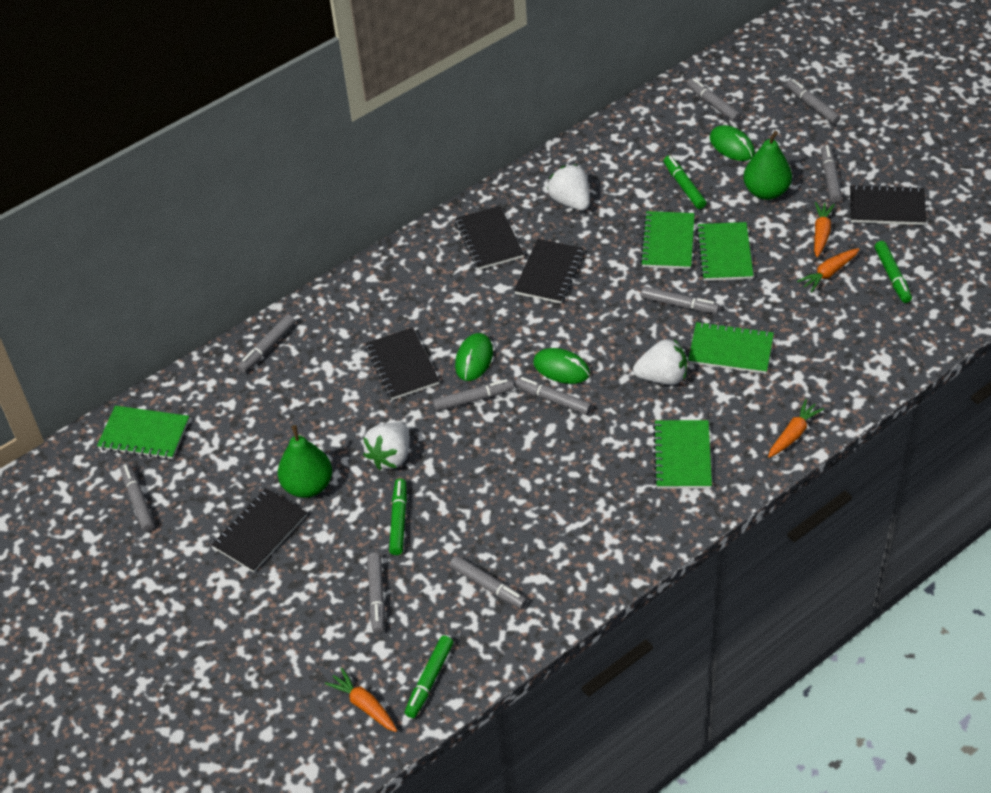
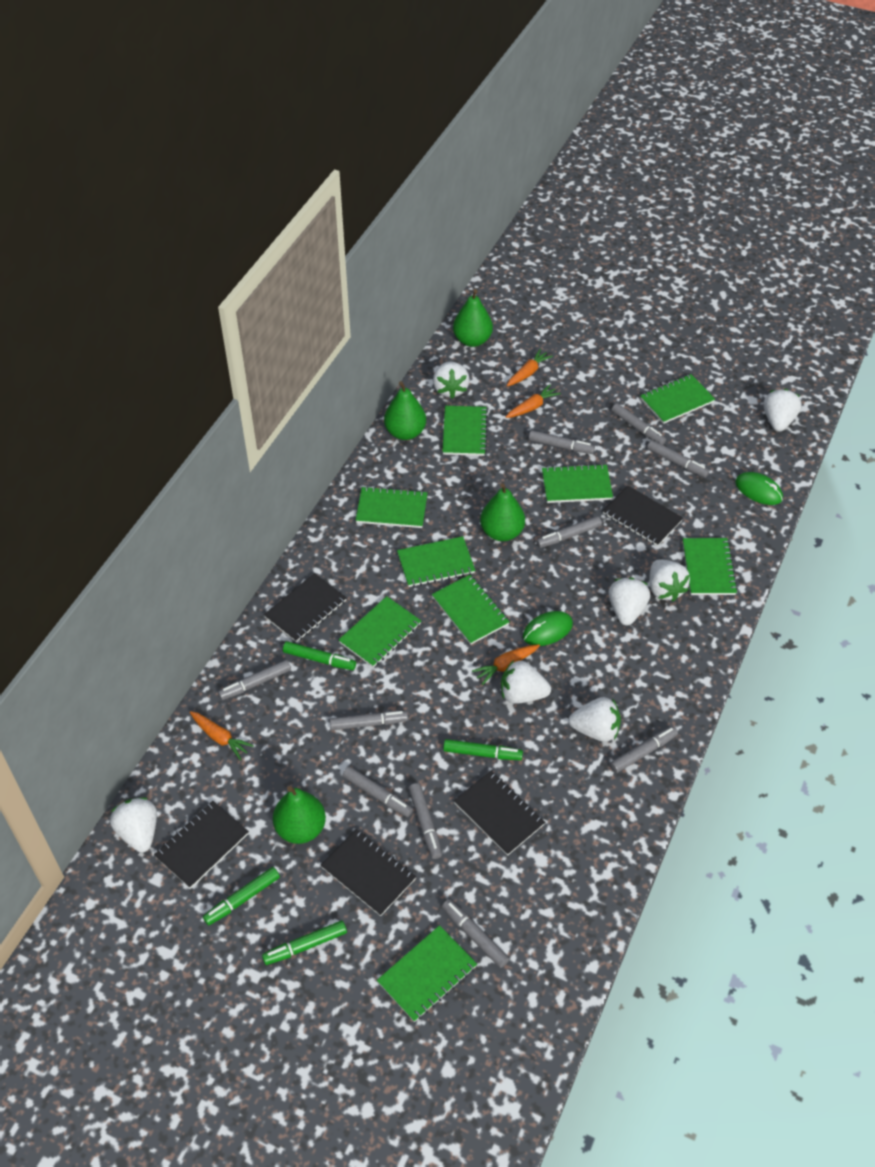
green mouse: 3 -> 2
green notebook: 5 -> 9
green pear: 2 -> 4
white strawberry: 3 -> 7

